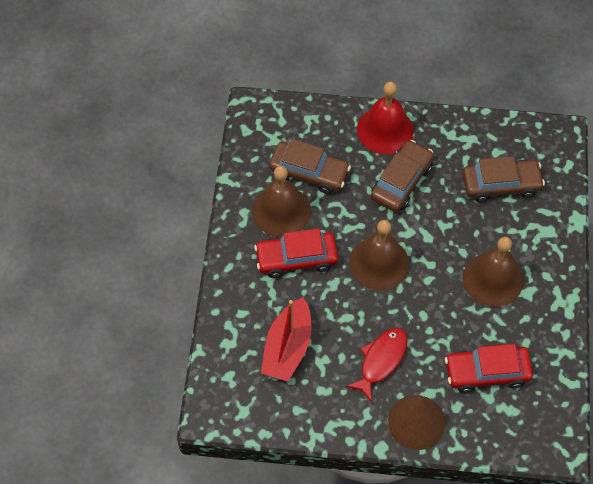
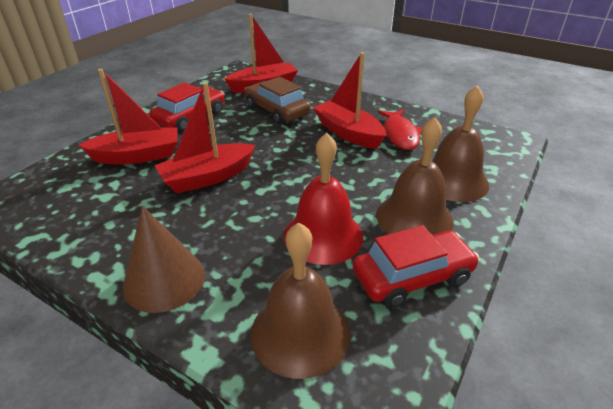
brown car: 3 -> 1
red boat: 1 -> 4

